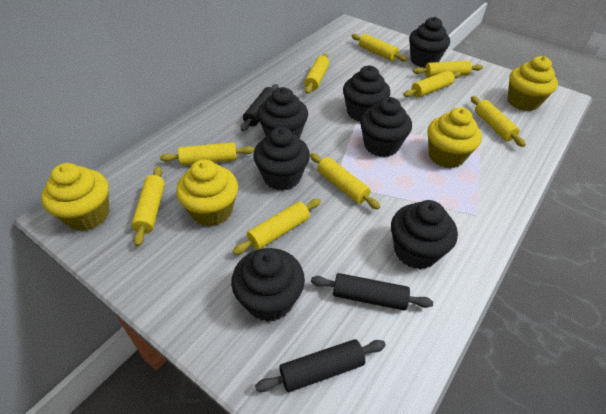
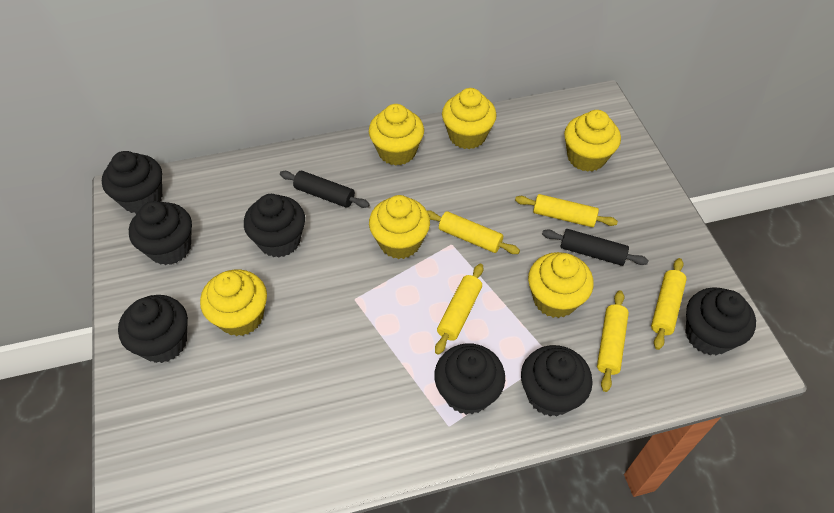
black rolling pin: 3 -> 2
yellow cupcake: 4 -> 6
yellow rolling pin: 9 -> 5

